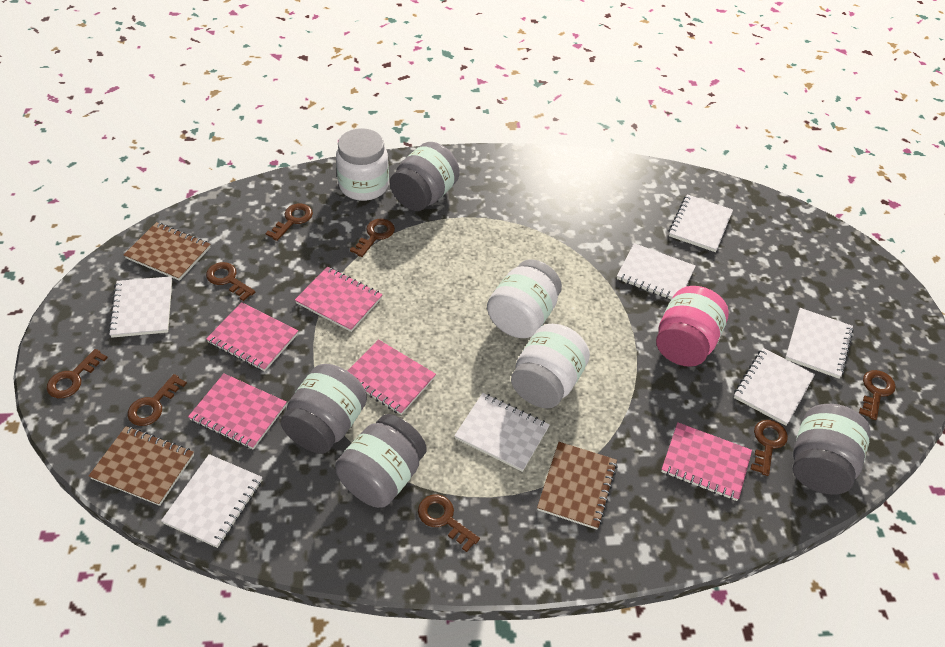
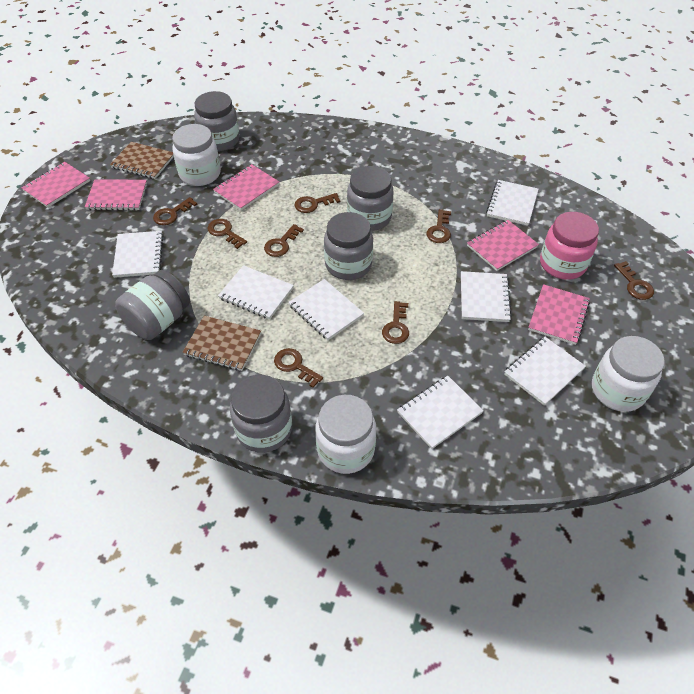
brown notebook: 3 -> 2
grey jar: 4 -> 5

